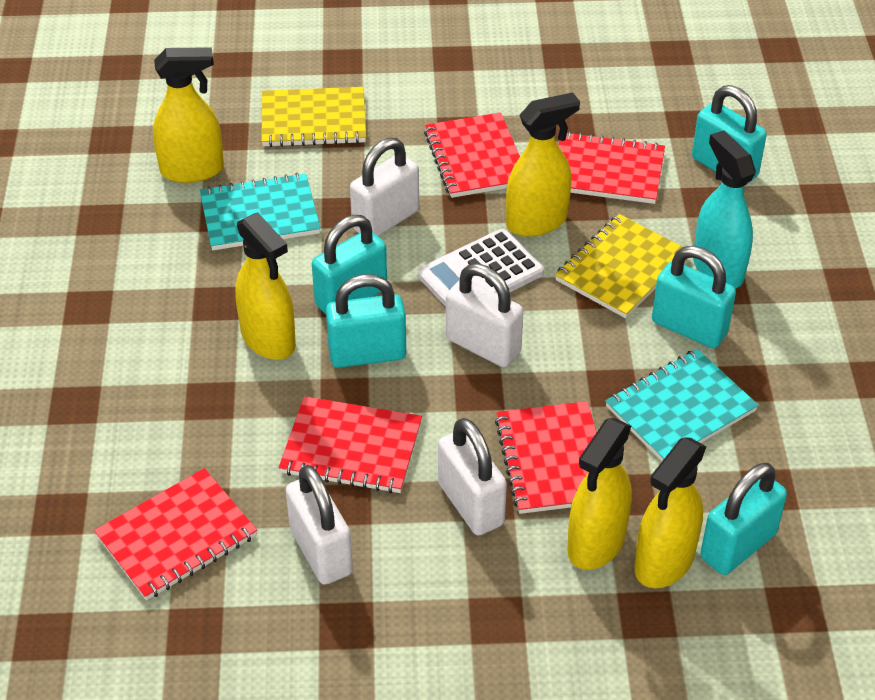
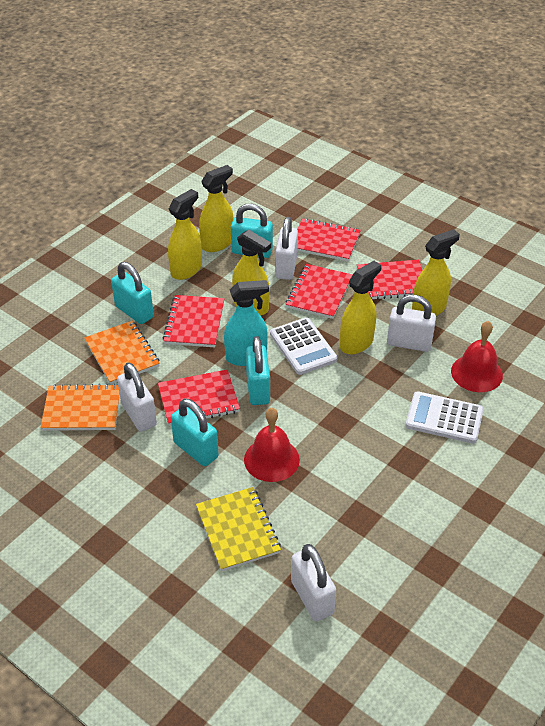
orange notebook: 0 -> 2
red bell: 0 -> 2
turquoise notebook: 2 -> 0
turquoise padlock: 5 -> 4
white calculator: 1 -> 2
yellow notebook: 2 -> 1

